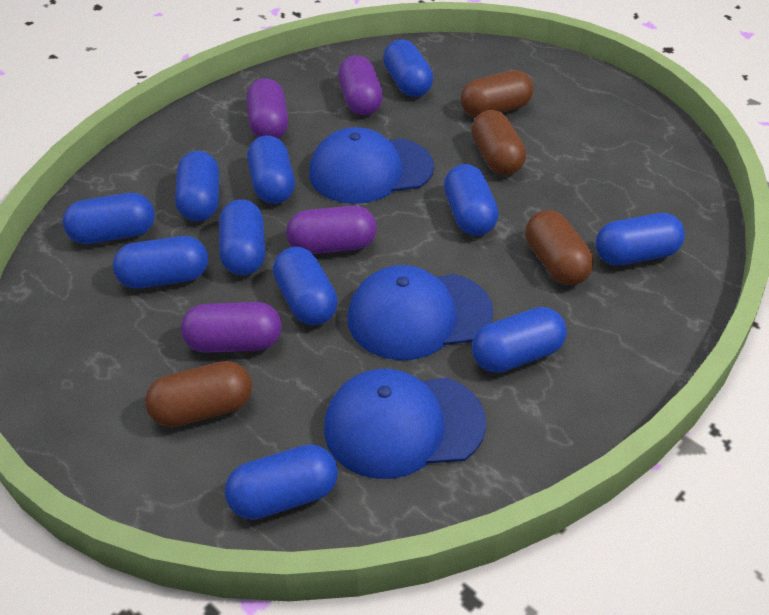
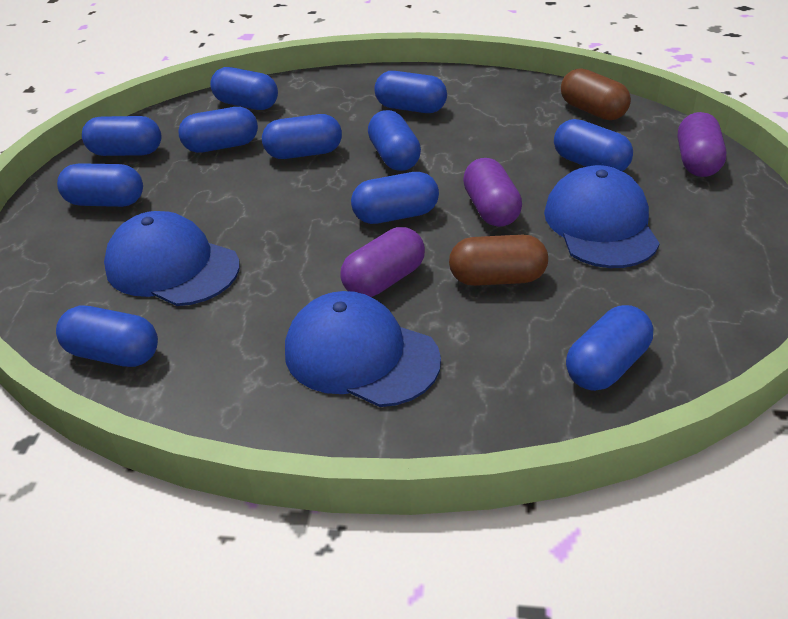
brown capsule: 4 -> 2
purple capsule: 4 -> 3

